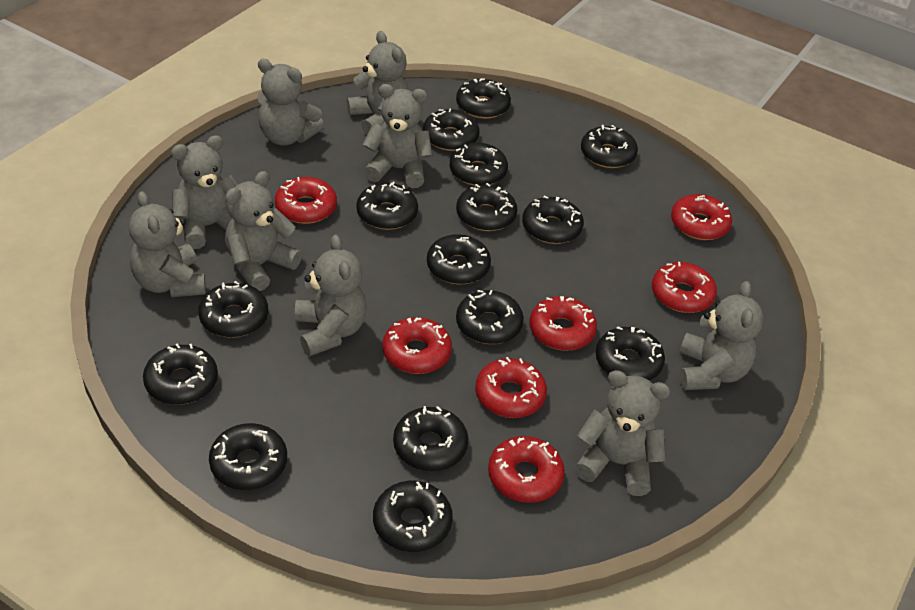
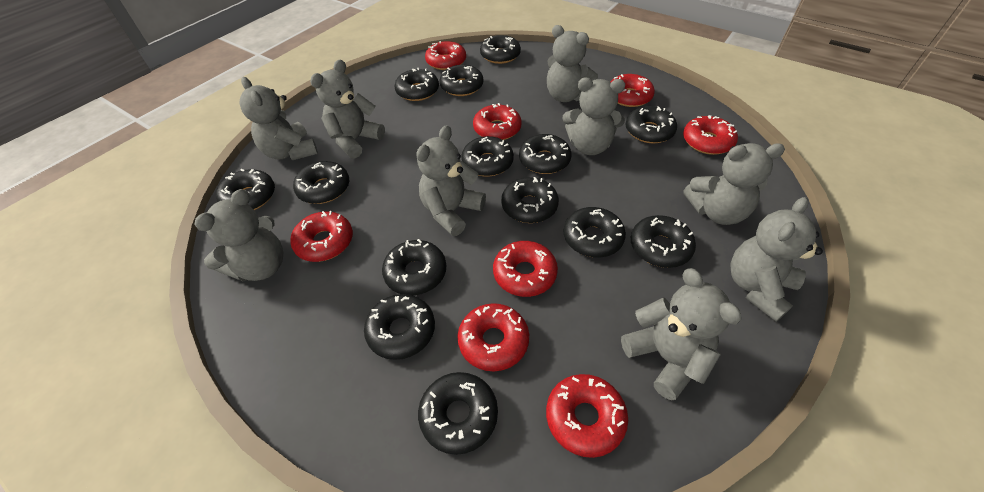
black donut: 15 -> 14
red donut: 7 -> 8

